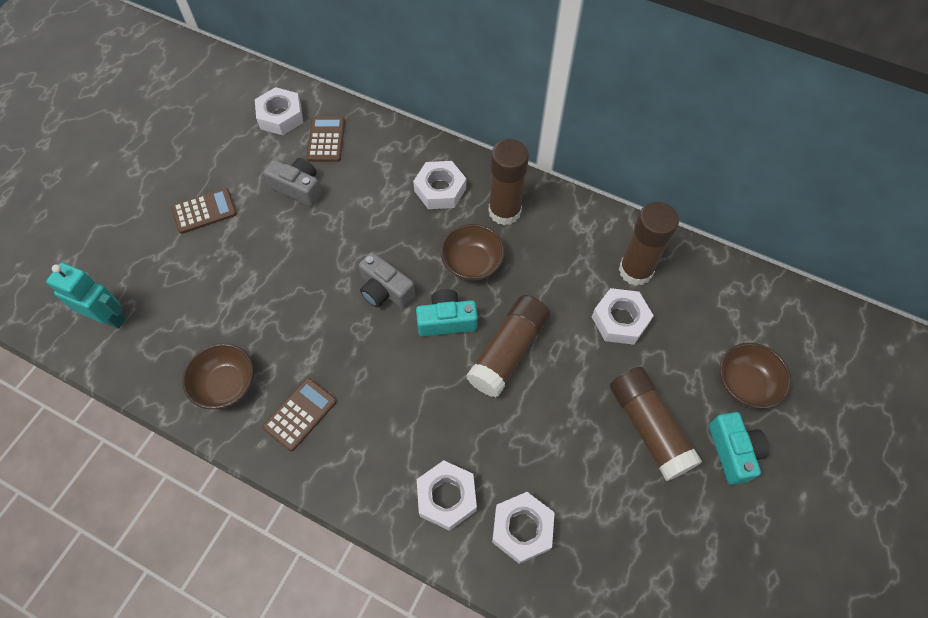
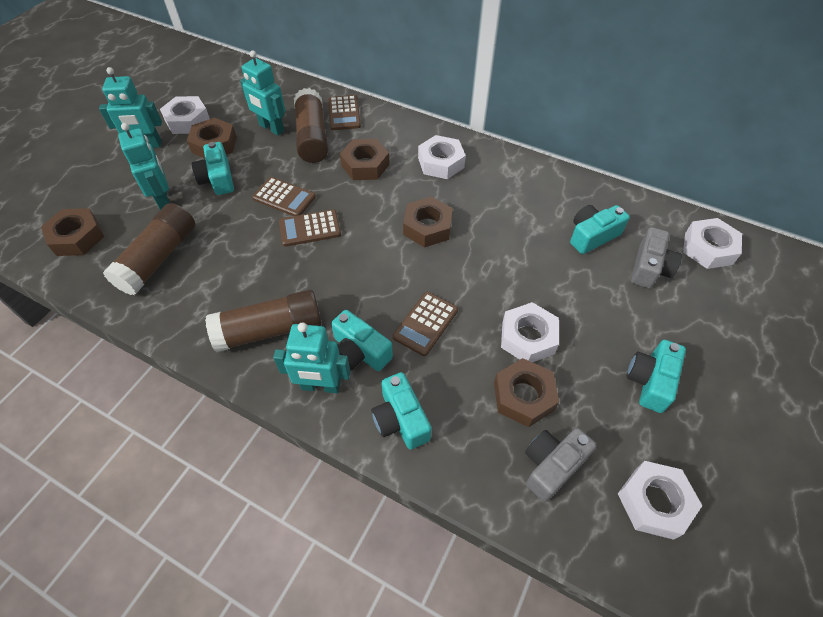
brown bowl: 3 -> 0
brown calculator: 3 -> 4
brown glue stick: 4 -> 3
brown nut: 0 -> 5
turquoise camera: 2 -> 5
turquoise robot: 1 -> 4

